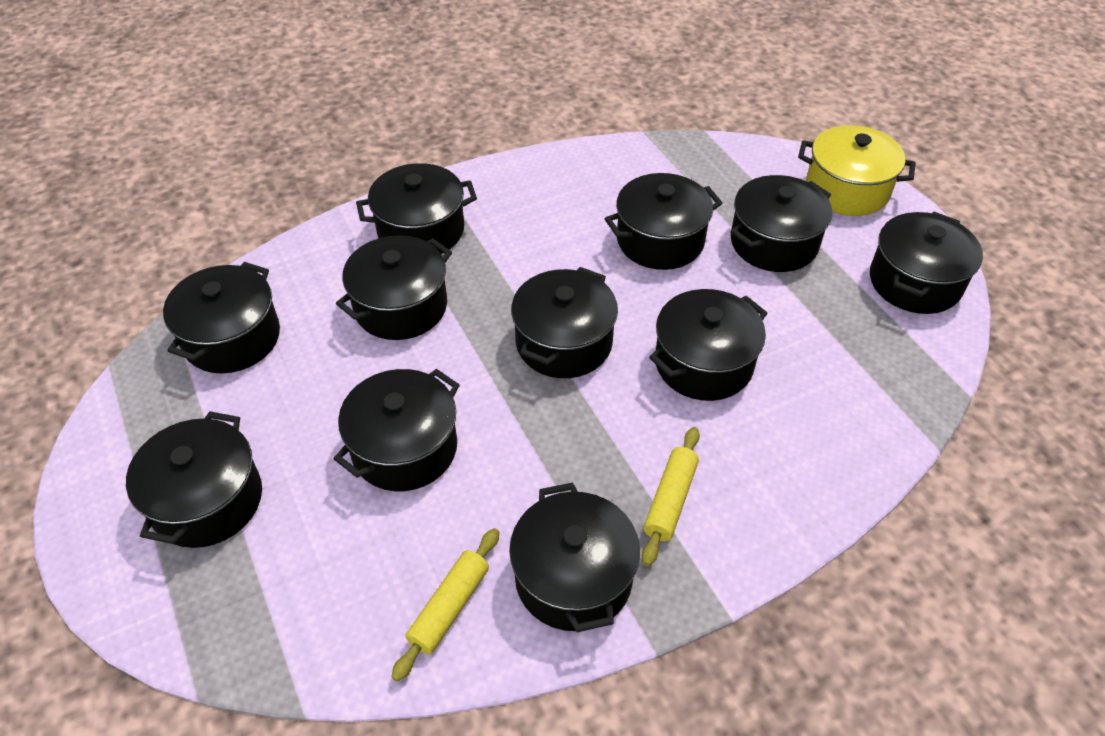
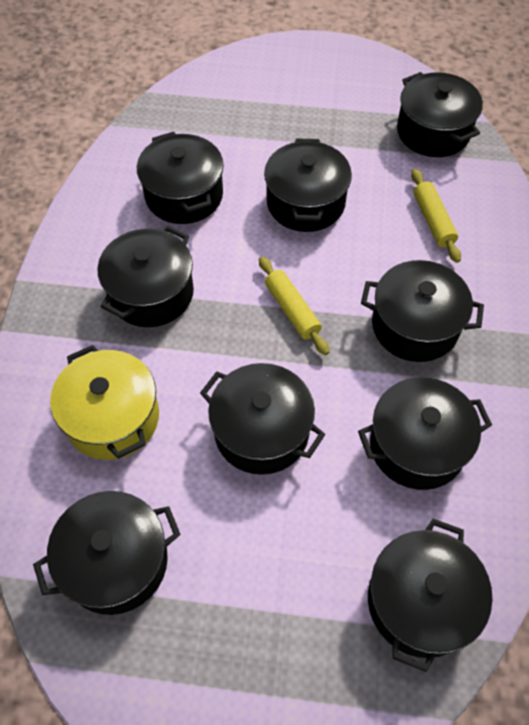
black pot: 11 -> 9

